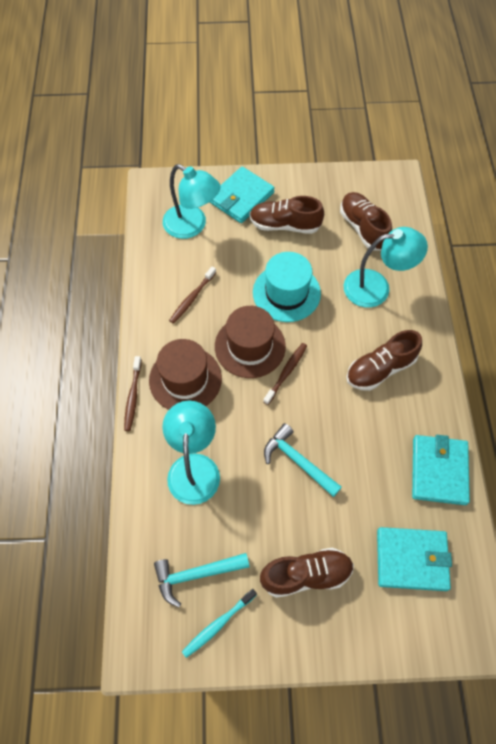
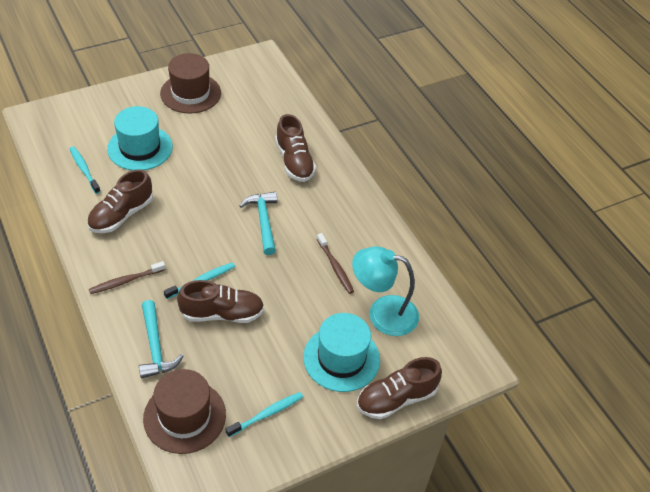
brown toothbrush: 3 -> 2
turquoise hat: 1 -> 2
turquoise lamp: 3 -> 1
turquoise toothbrush: 1 -> 3
turquoise wallet: 3 -> 0

